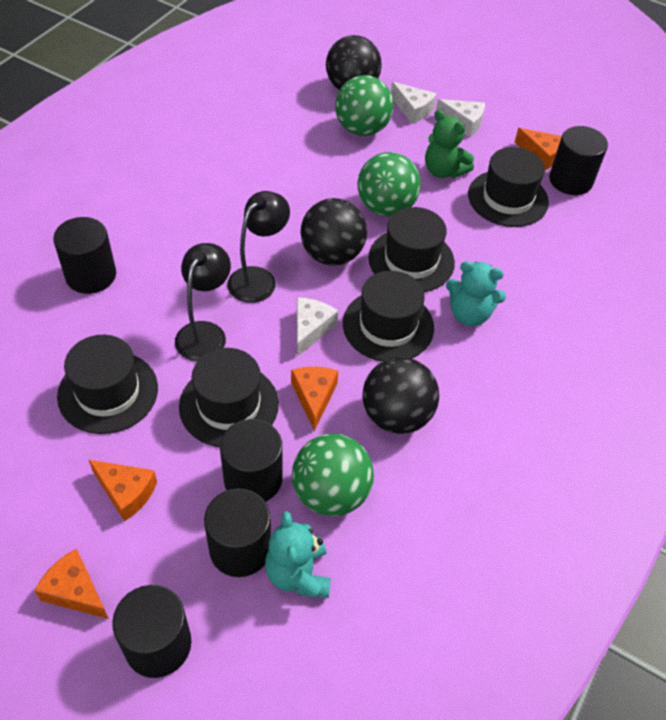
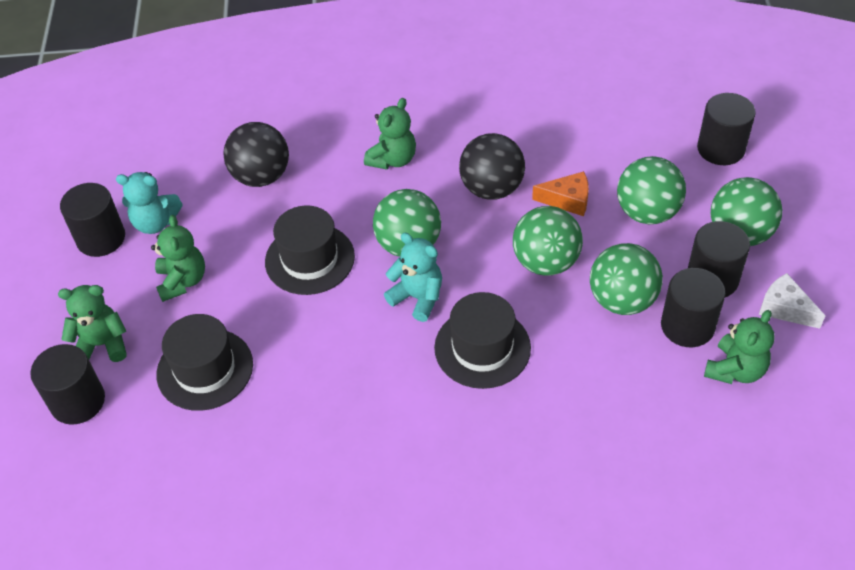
black ball: 3 -> 2
black hat: 5 -> 3
black lamp: 2 -> 0
green ball: 3 -> 5
green teddy bear: 1 -> 4
orange cheese: 4 -> 1
white cheese: 3 -> 1

